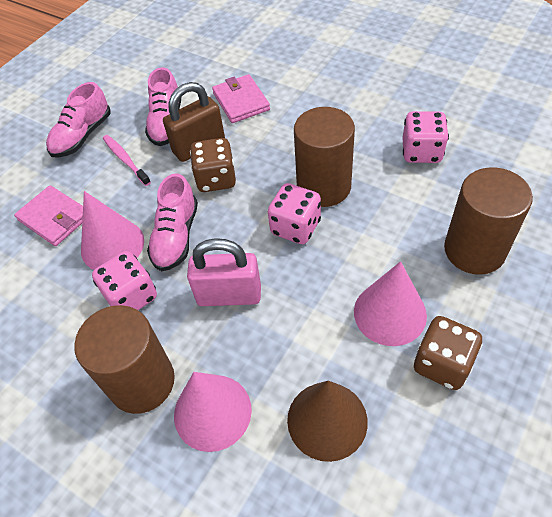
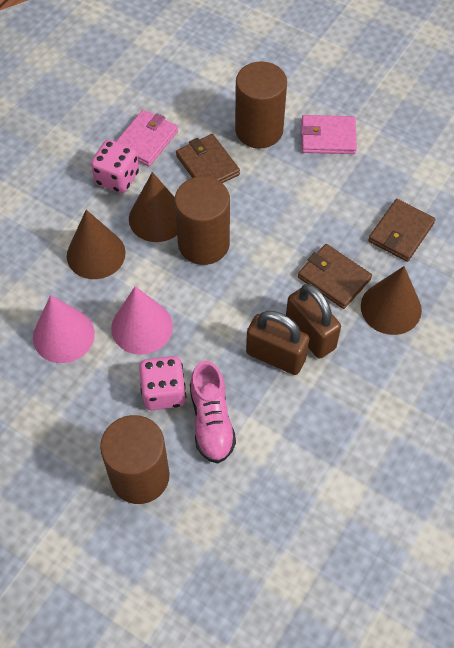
brown cone: 1 -> 3
brown dice: 2 -> 0
brown padlock: 1 -> 2
brown wallet: 0 -> 3
pink cone: 3 -> 2
pink dice: 3 -> 2
pink padlock: 1 -> 0
pink shoe: 3 -> 1
pink toothbrush: 1 -> 0

